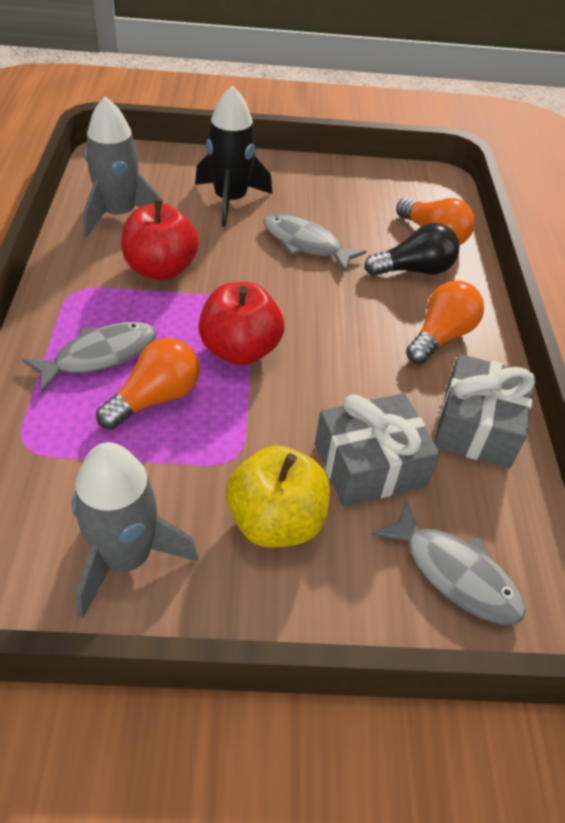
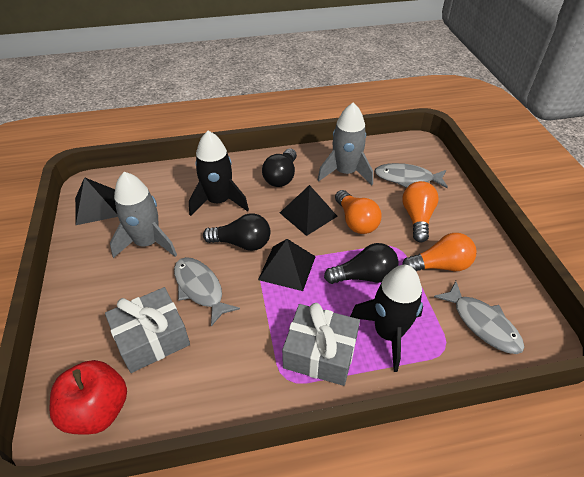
black light bulb: 1 -> 3
black pyramid: 0 -> 3
black rocket: 1 -> 2
red apple: 2 -> 1
yellow apple: 1 -> 0

